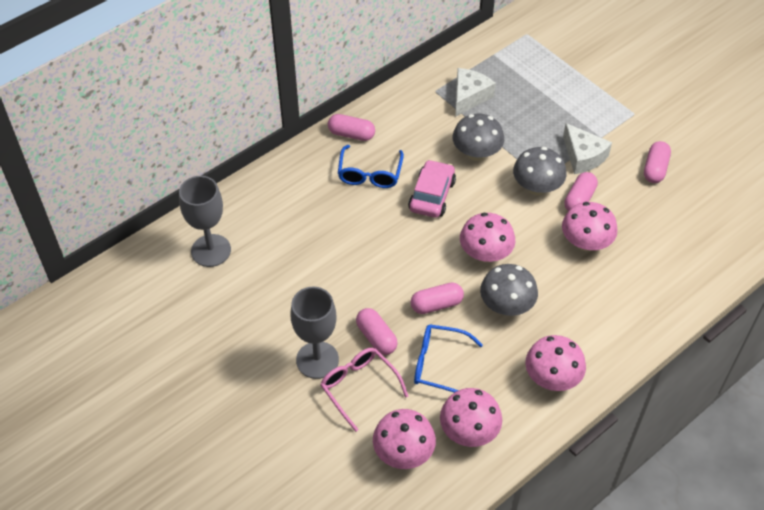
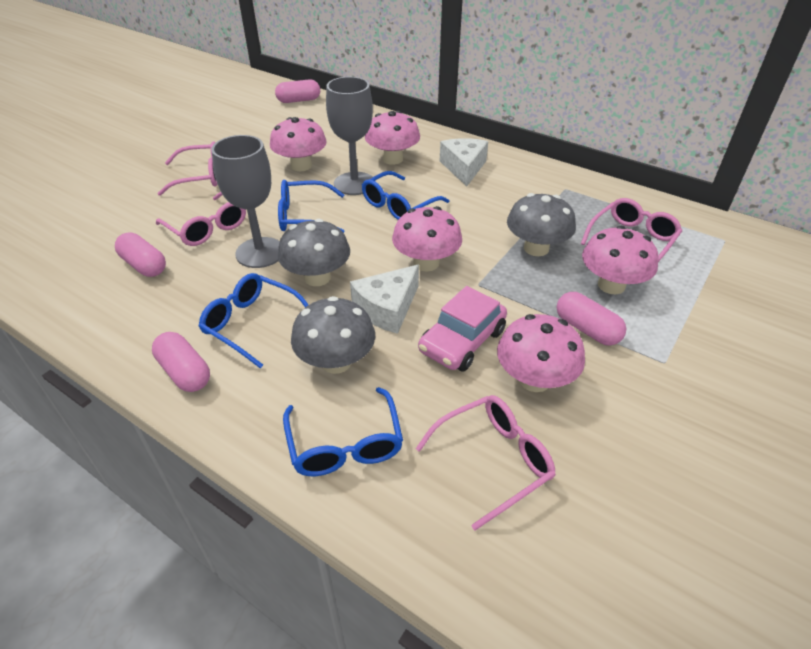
blue glasses: 2 -> 4
pink capsule: 5 -> 4
pink glasses: 1 -> 4

